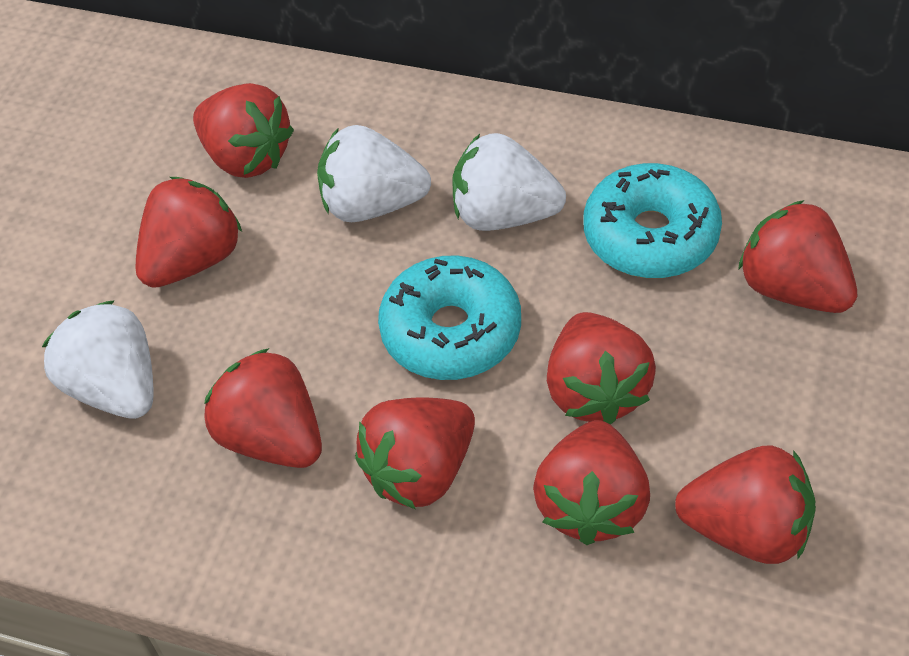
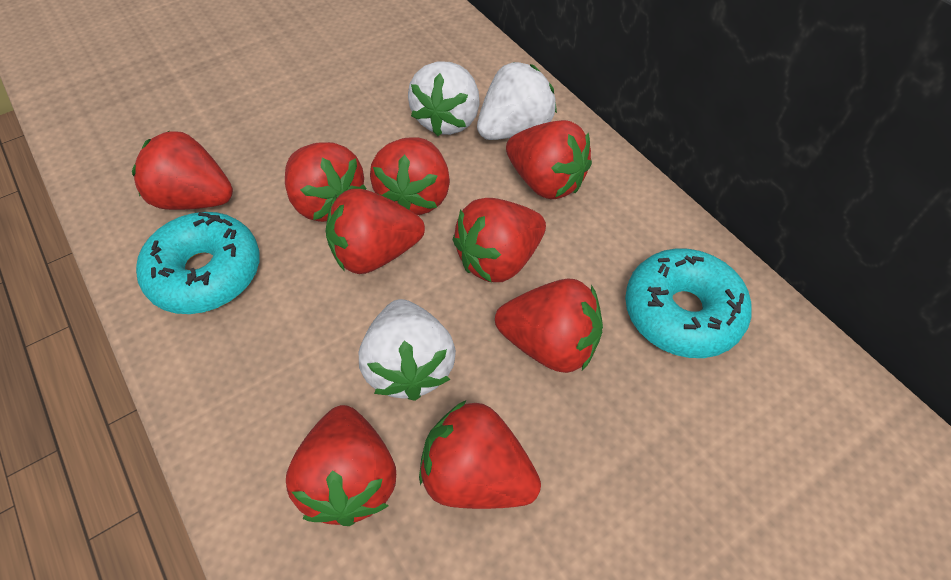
red strawberry: 8 -> 9

